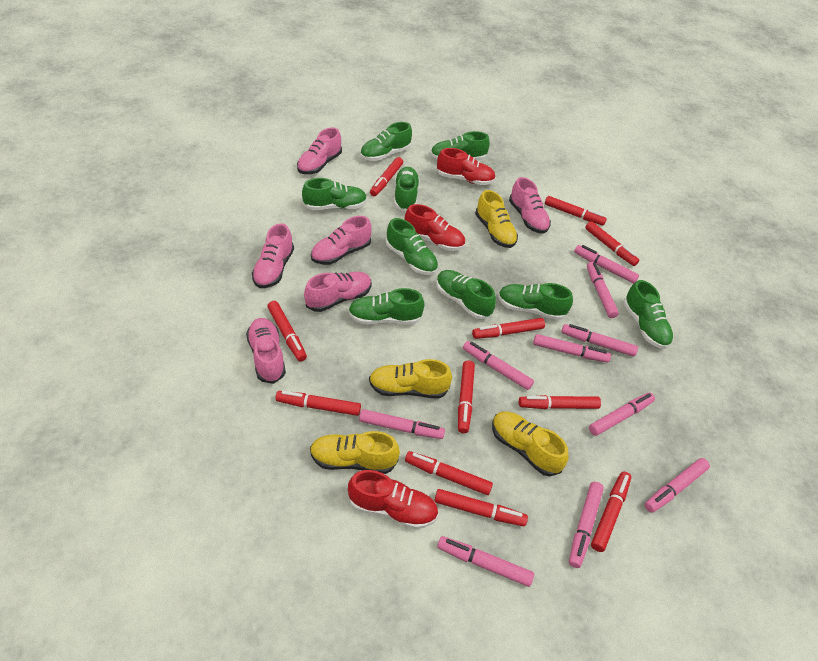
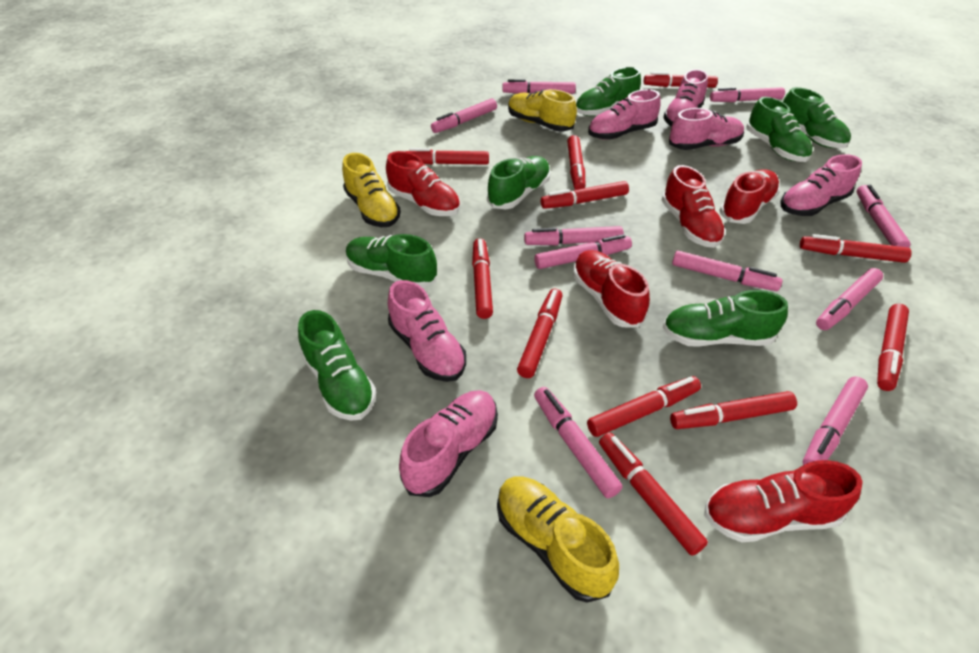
green shoe: 9 -> 7
red shoe: 3 -> 5
yellow shoe: 4 -> 3

